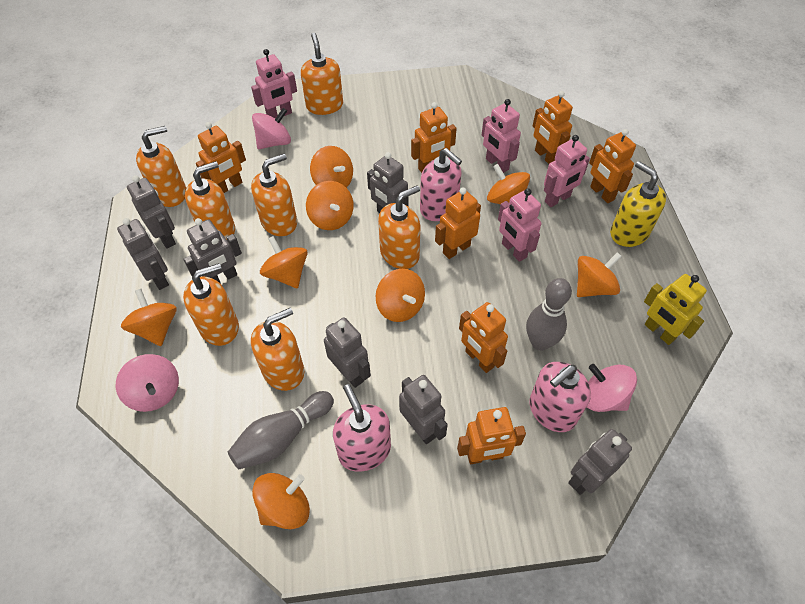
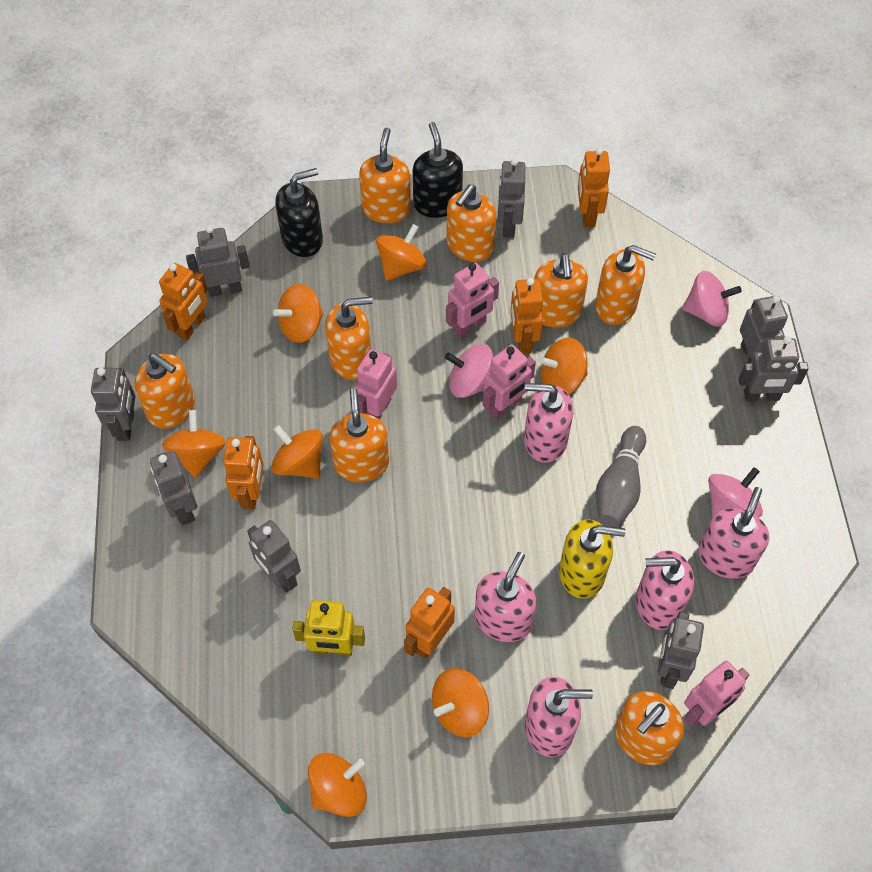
black soap dispenser: 0 -> 2
grey bowling pin: 2 -> 1
grey robot: 7 -> 8
orange robot: 7 -> 5
orange soap dispenser: 7 -> 8
orange spinning top: 8 -> 7
pink soap dispenser: 3 -> 5

